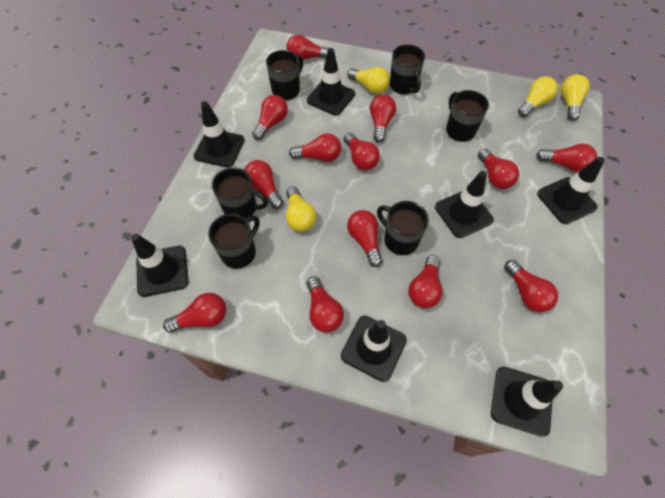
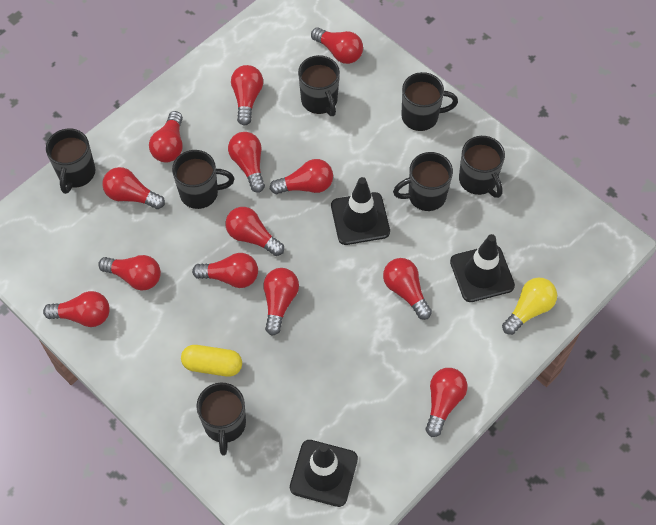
black mug: 6 -> 7
black traffic cone: 7 -> 3
yellow capsule: 0 -> 1
yellow light bulb: 4 -> 1

